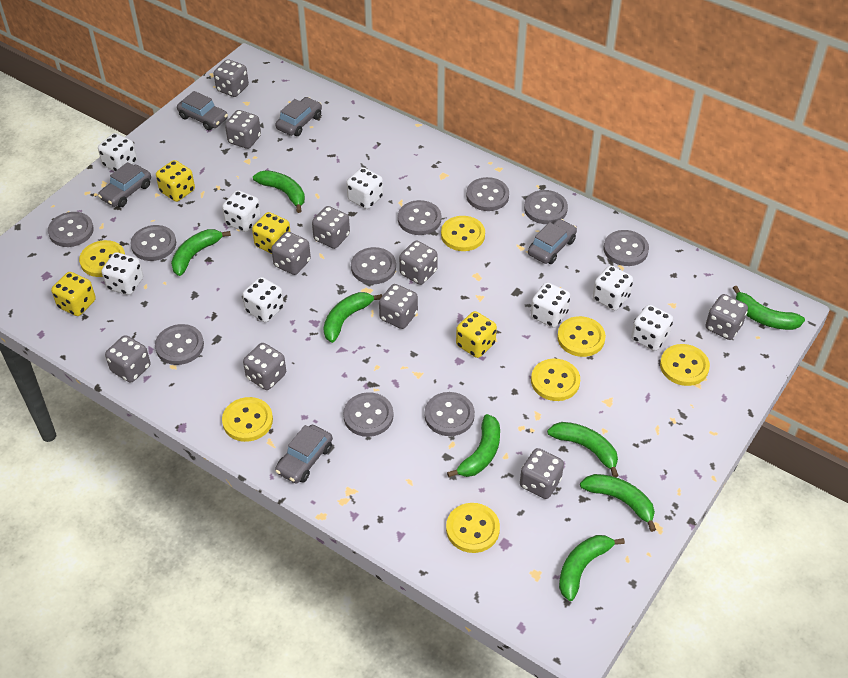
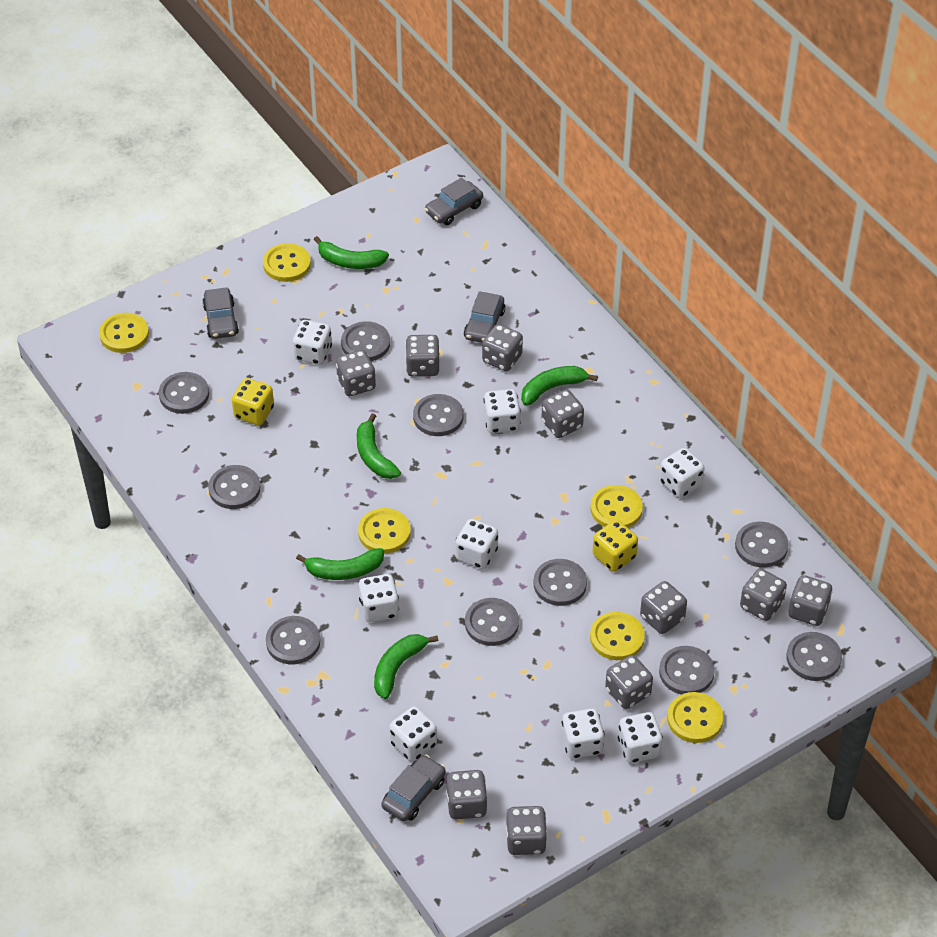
green banana: 8 -> 5
grey car: 5 -> 4
yellow button: 7 -> 6
yellow dice: 4 -> 2

